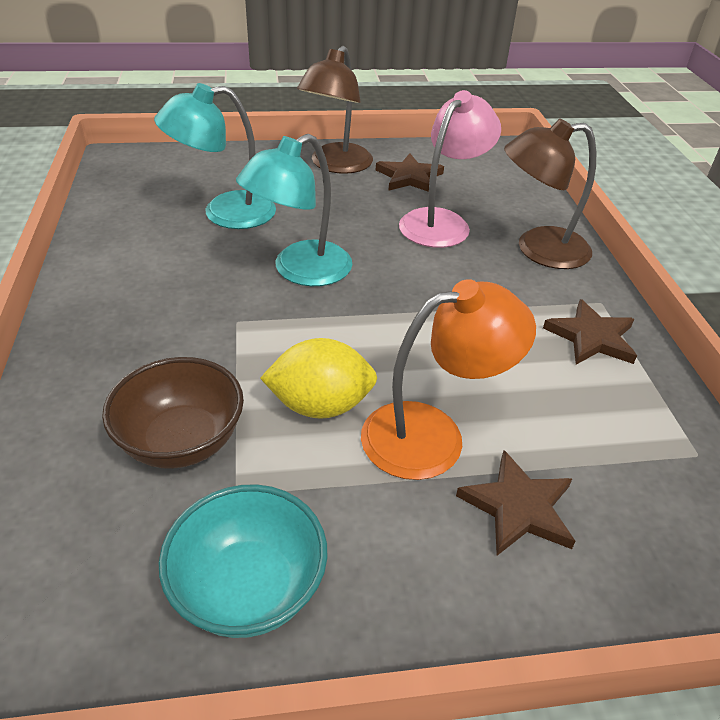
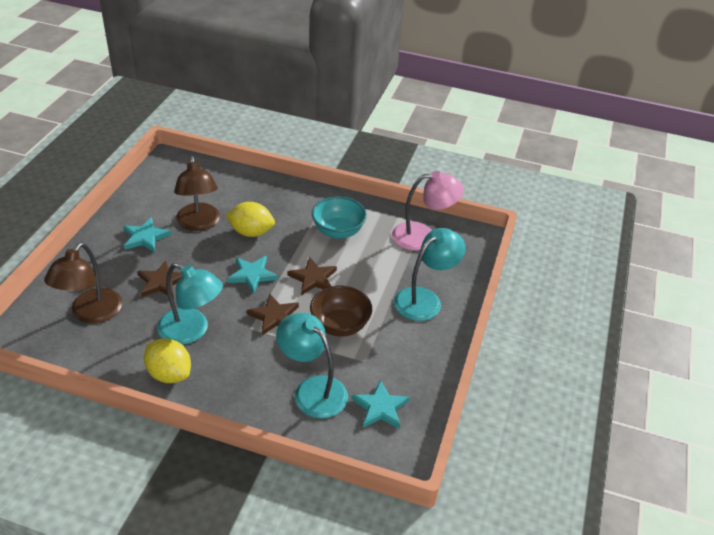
orange lamp: 1 -> 0
turquoise lamp: 2 -> 3
turquoise star: 0 -> 3
yellow lemon: 1 -> 2

